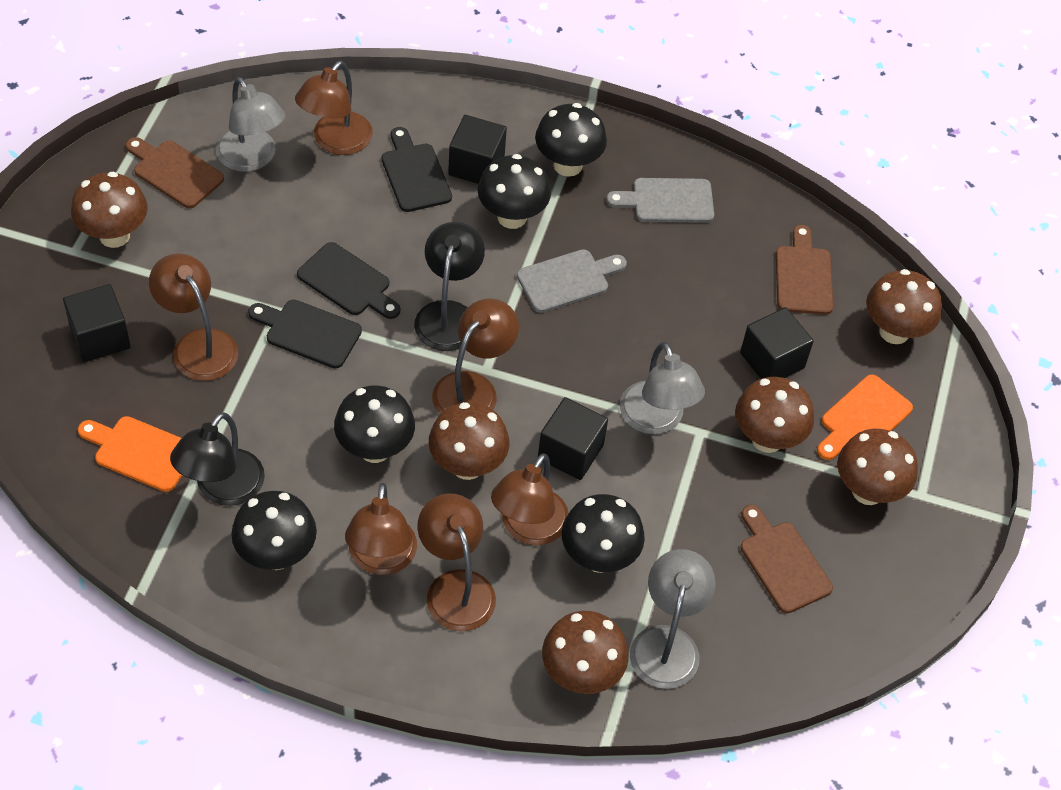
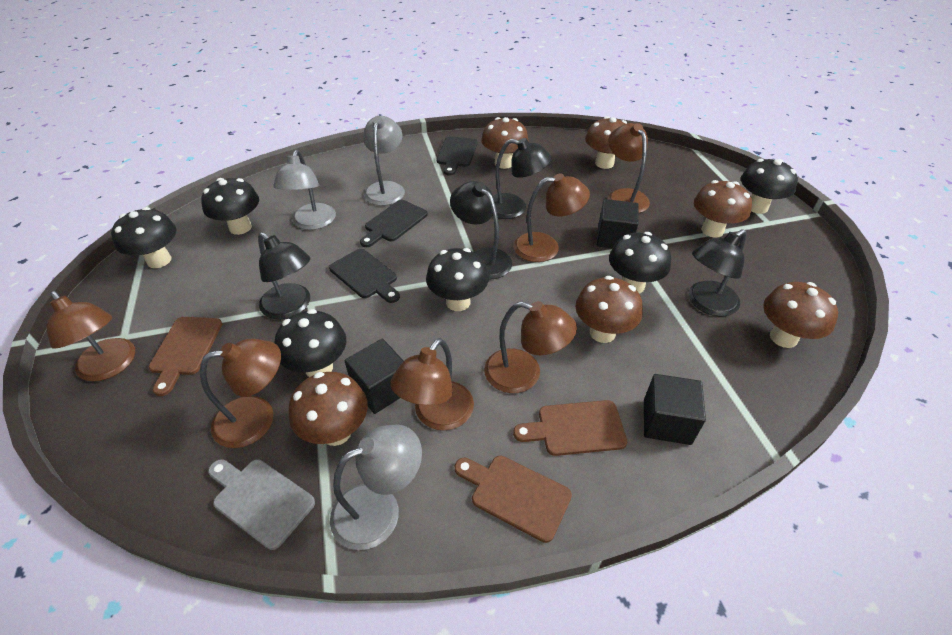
black cube: 4 -> 3
black lamp: 2 -> 4
black mushroom: 5 -> 6
grey cutting board: 2 -> 1
orange cutting board: 2 -> 0

